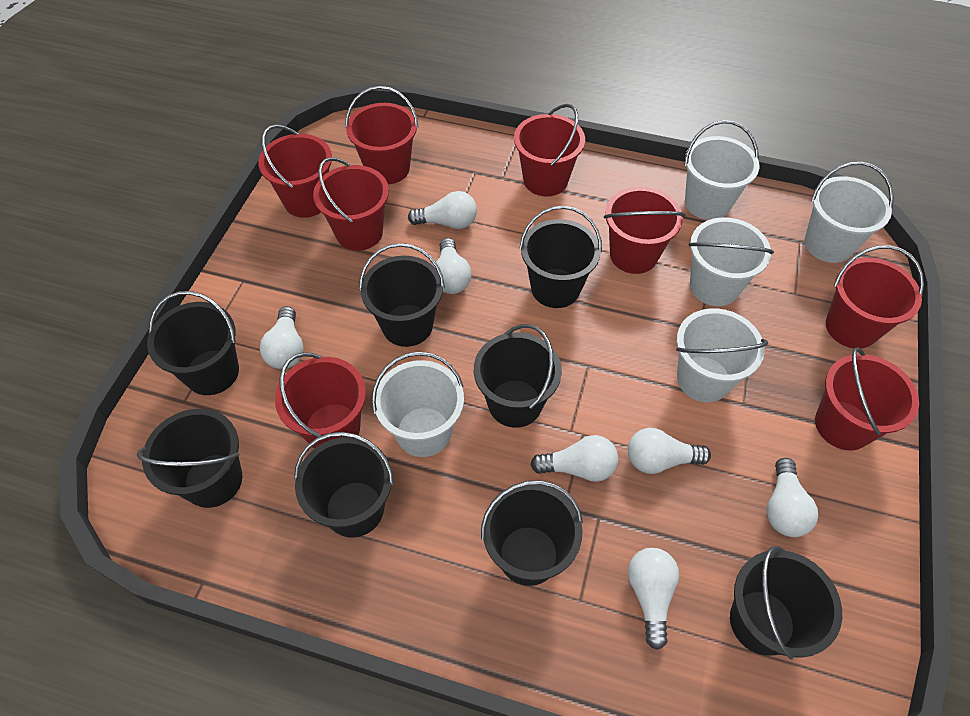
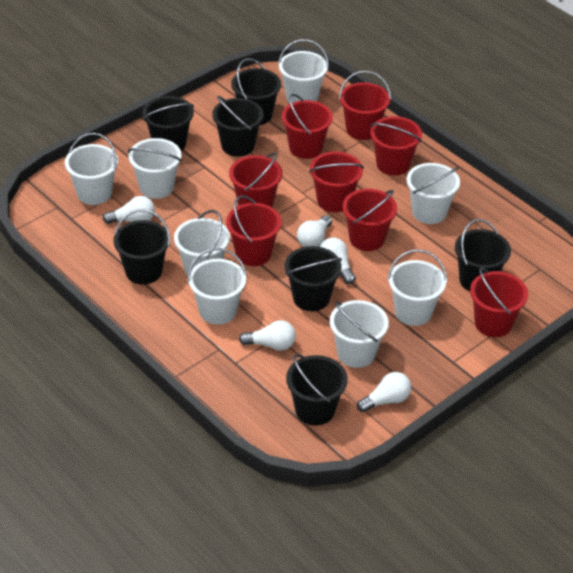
black bucket: 8 -> 7
white bucket: 5 -> 8
white light bulb: 7 -> 5

